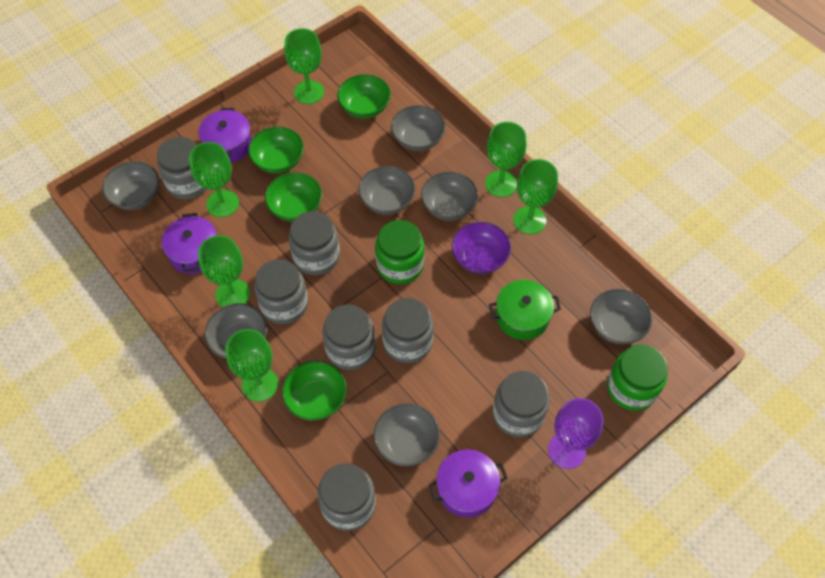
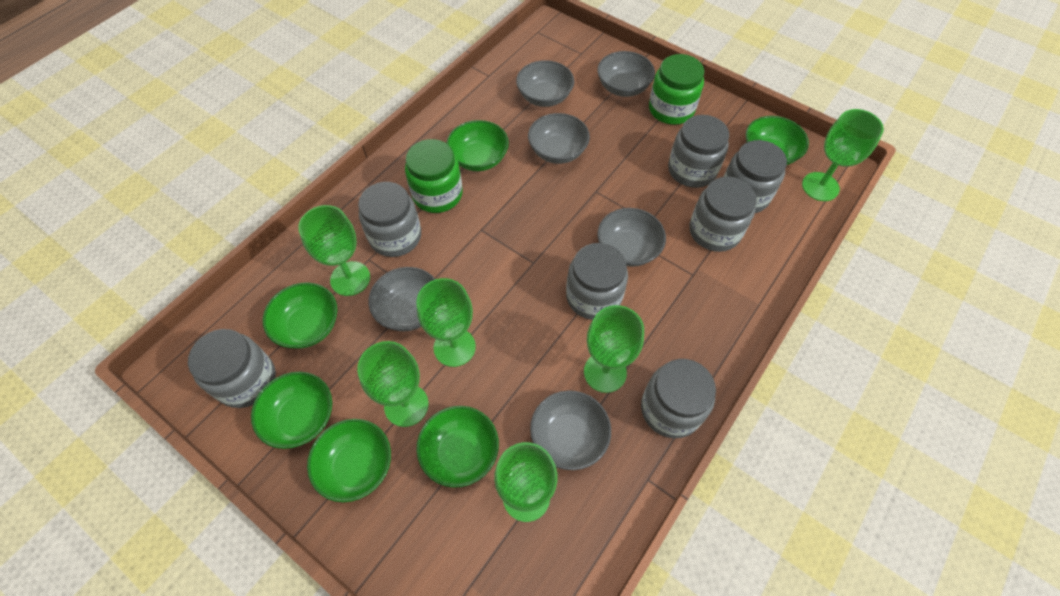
green bowl: 4 -> 6
green pot: 1 -> 0
grey bowl: 7 -> 6
purple bowl: 1 -> 0
purple goblet: 1 -> 0
purple pot: 3 -> 0

